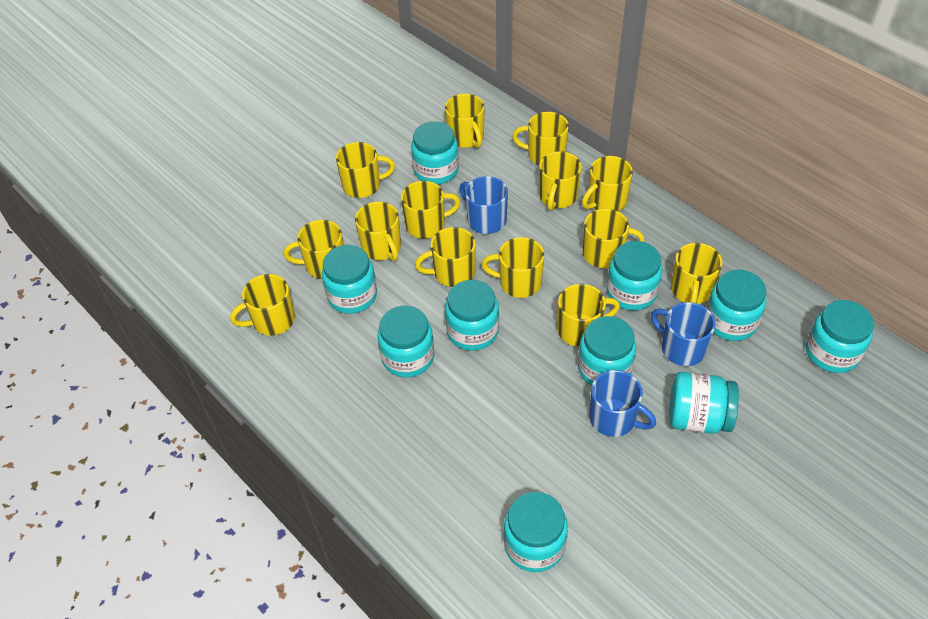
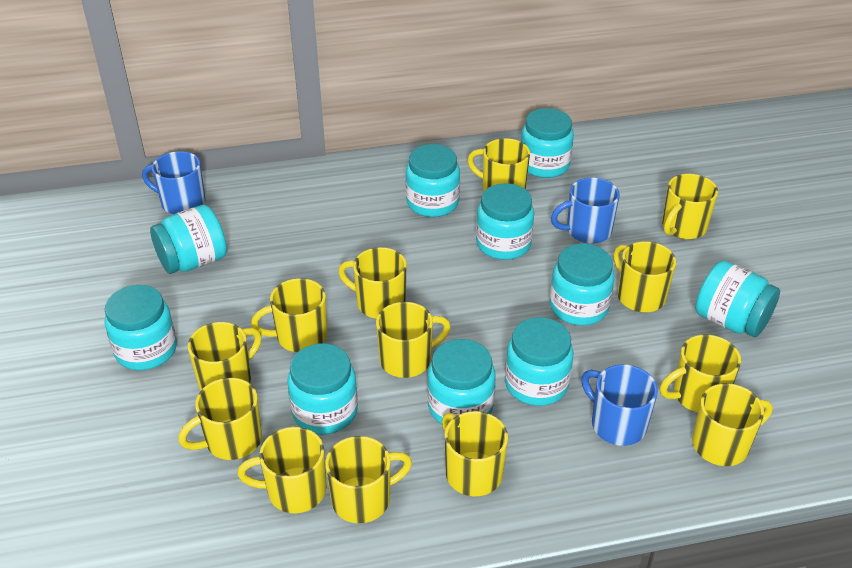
yellow mug: 14 -> 13

